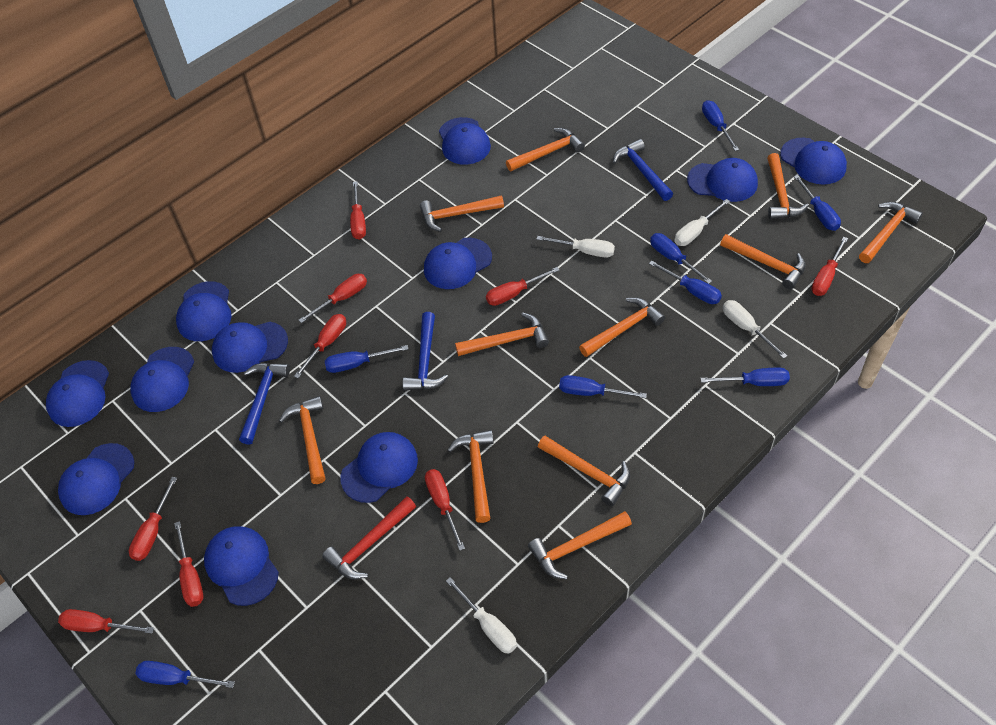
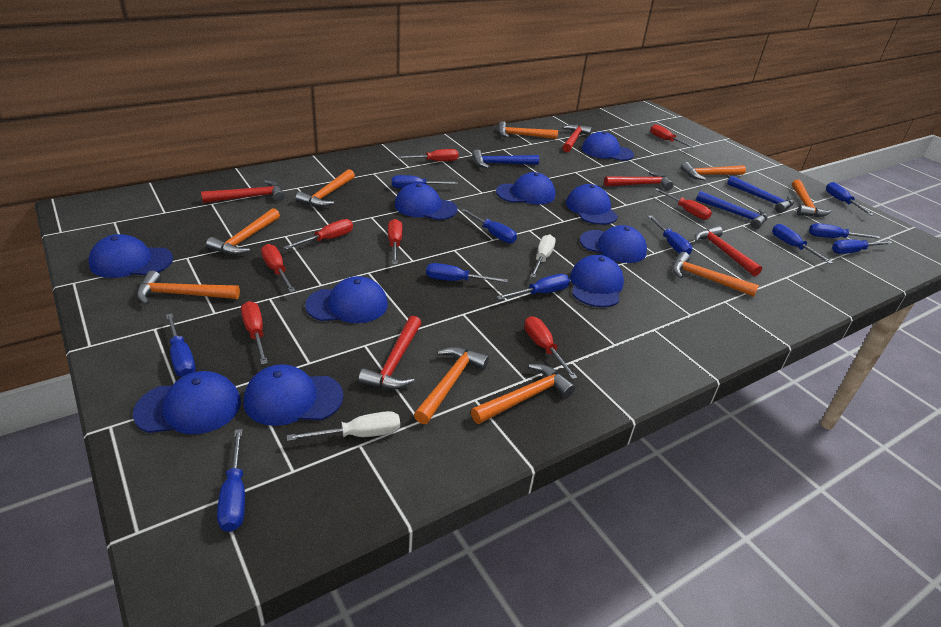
blue cap: 11 -> 10
blue screwdriver: 8 -> 11
orange hammer: 11 -> 9
red hammer: 1 -> 5
red screwdriver: 9 -> 8
white screwdriver: 4 -> 2

